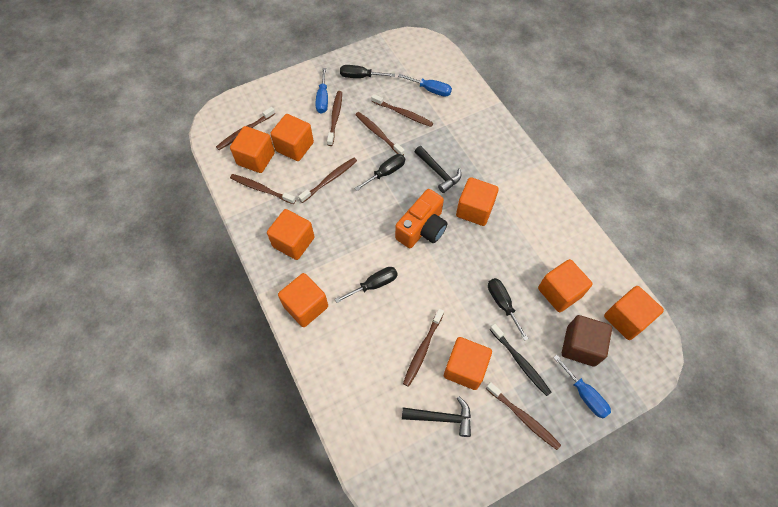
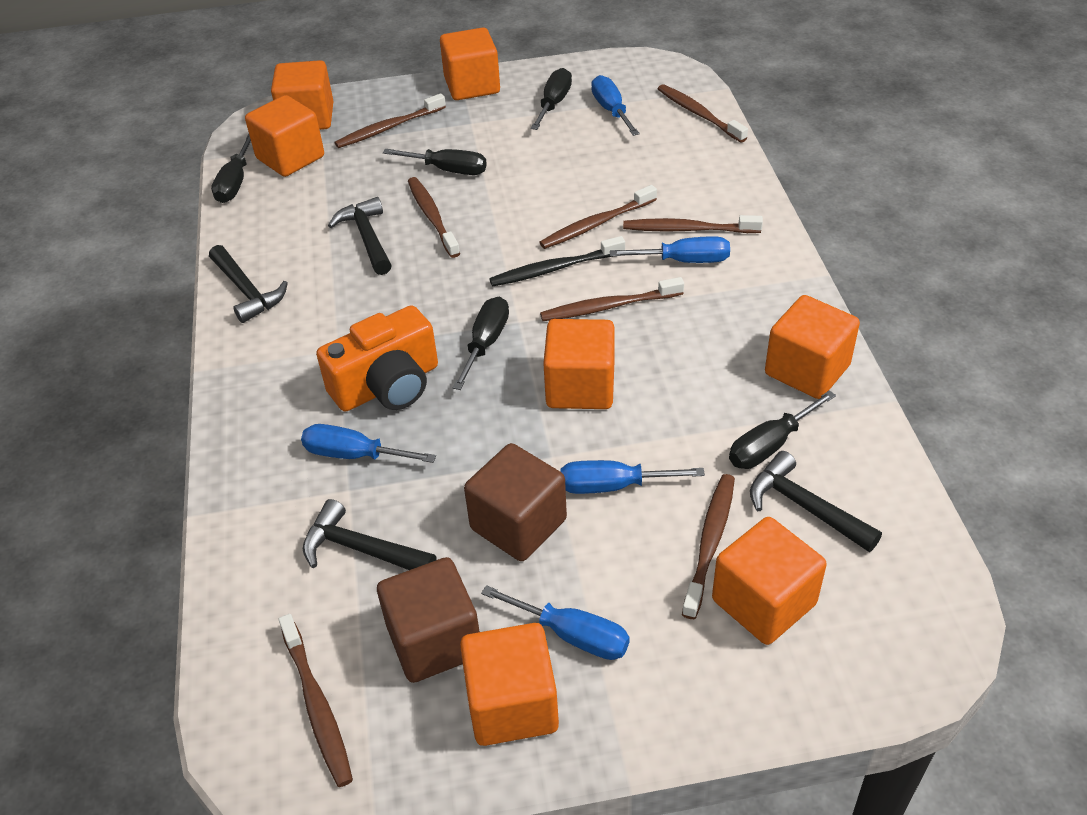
black hammer: 2 -> 4
black screwdriver: 4 -> 5
blue screwdriver: 3 -> 5
brown cube: 1 -> 2
orange cube: 8 -> 7

